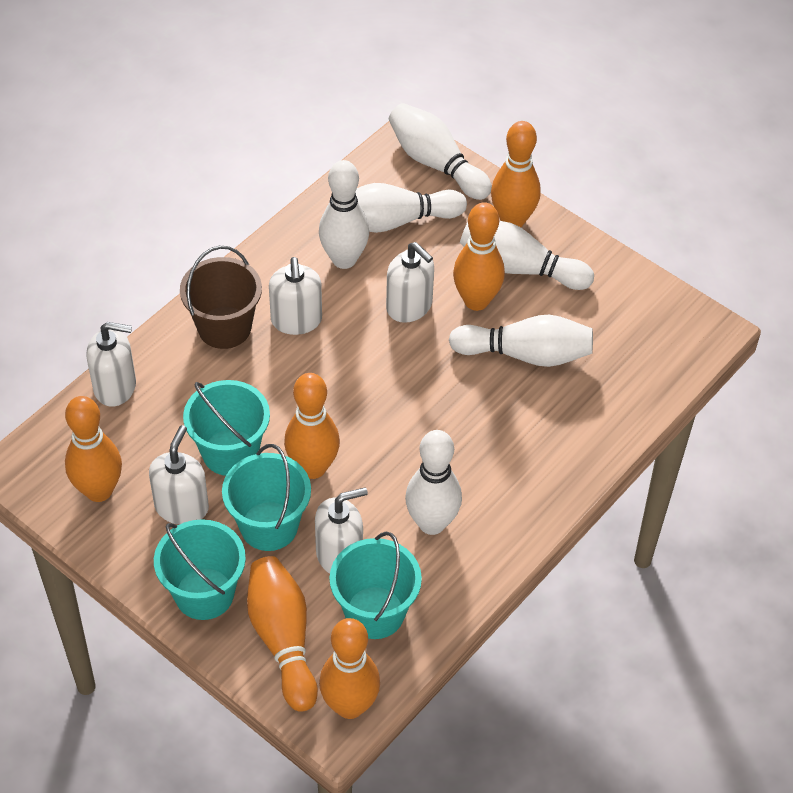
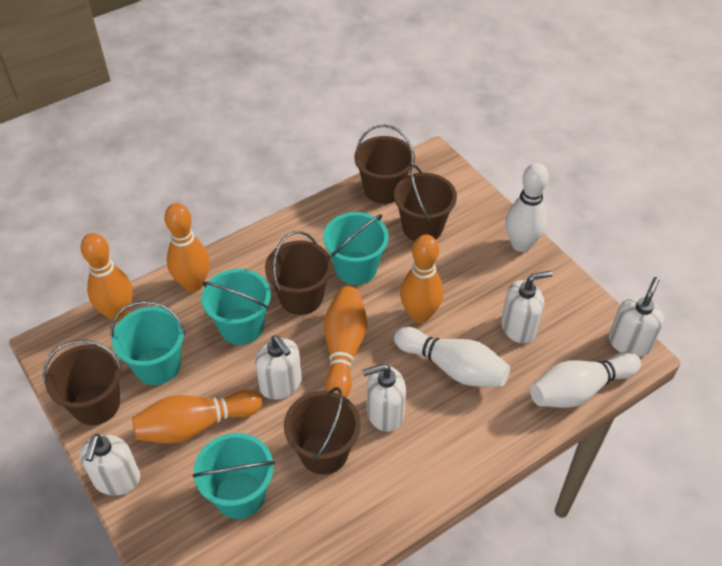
brown bucket: 1 -> 5
orange bowling pin: 6 -> 5
white bowling pin: 6 -> 3

